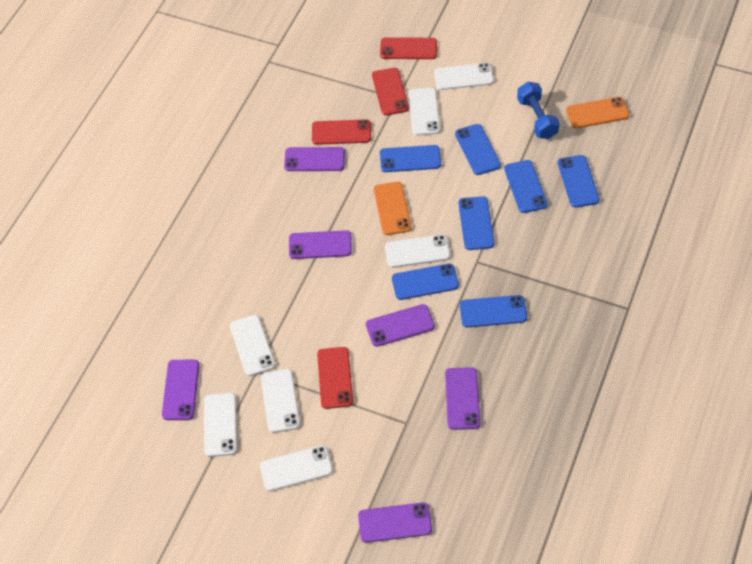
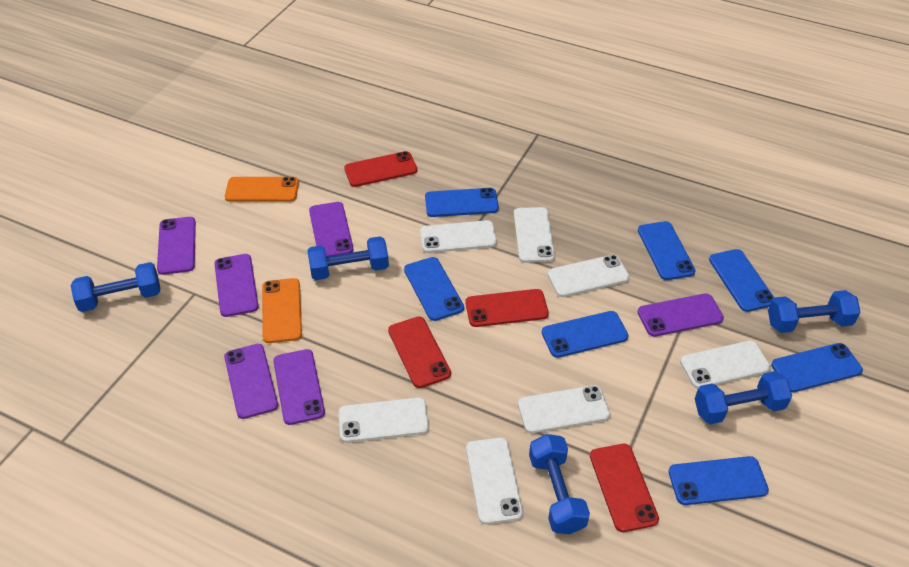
blue dumbbell: 1 -> 5

